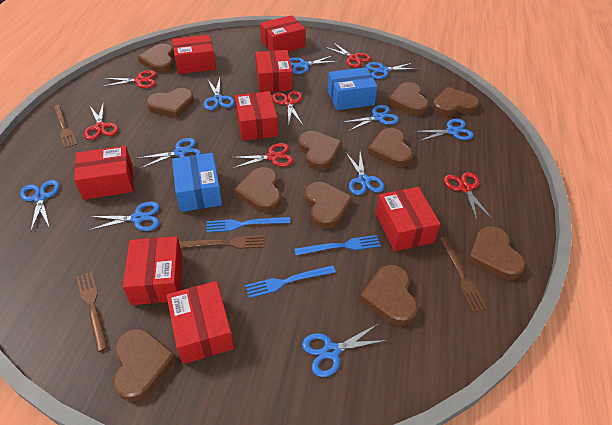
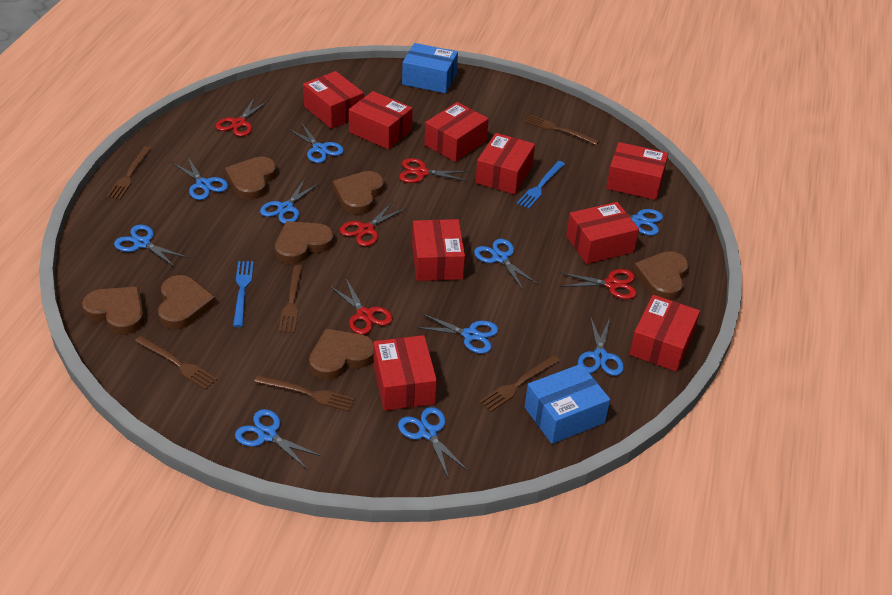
blue fork: 3 -> 2
brown fork: 4 -> 6
brown heart: 11 -> 7
red box: 8 -> 9
red scissors: 6 -> 5

